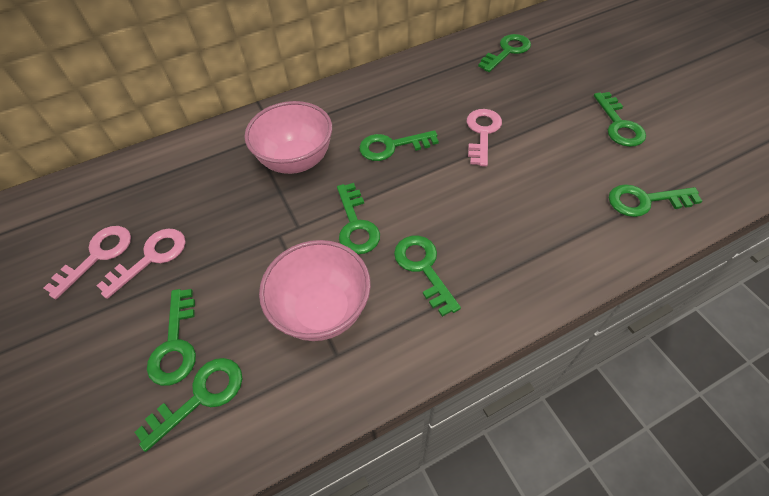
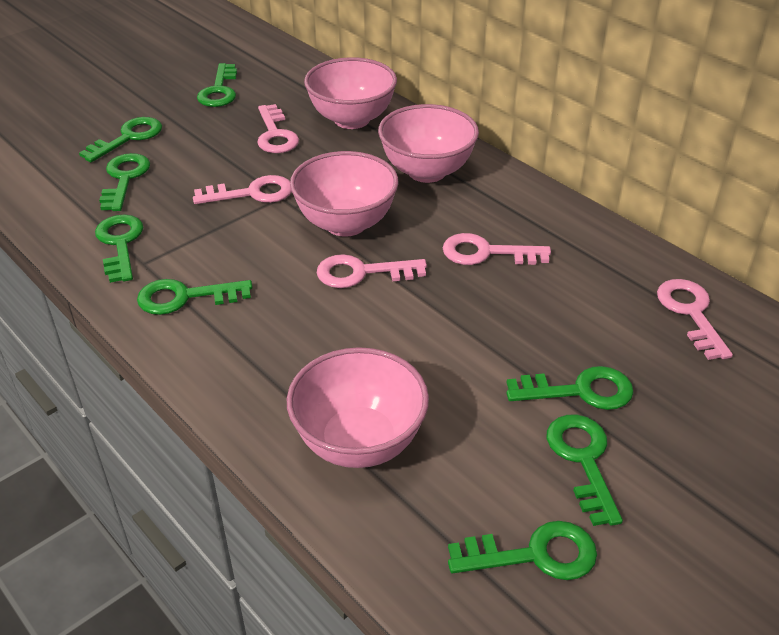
pink bowl: 2 -> 4
pink key: 3 -> 5

